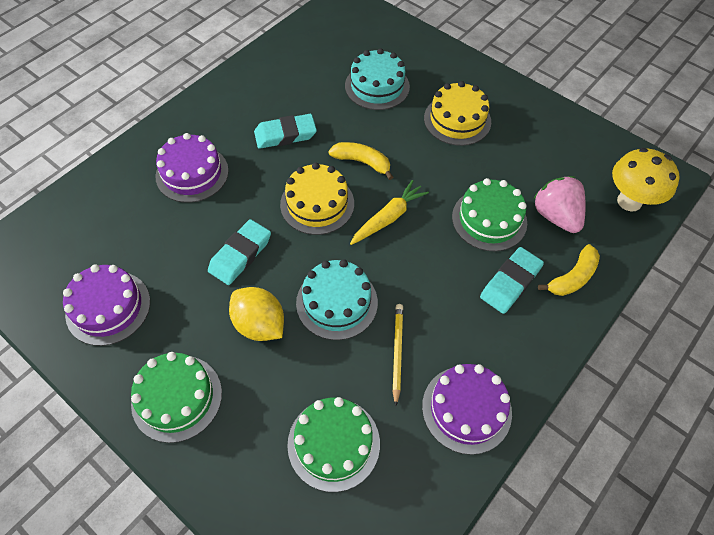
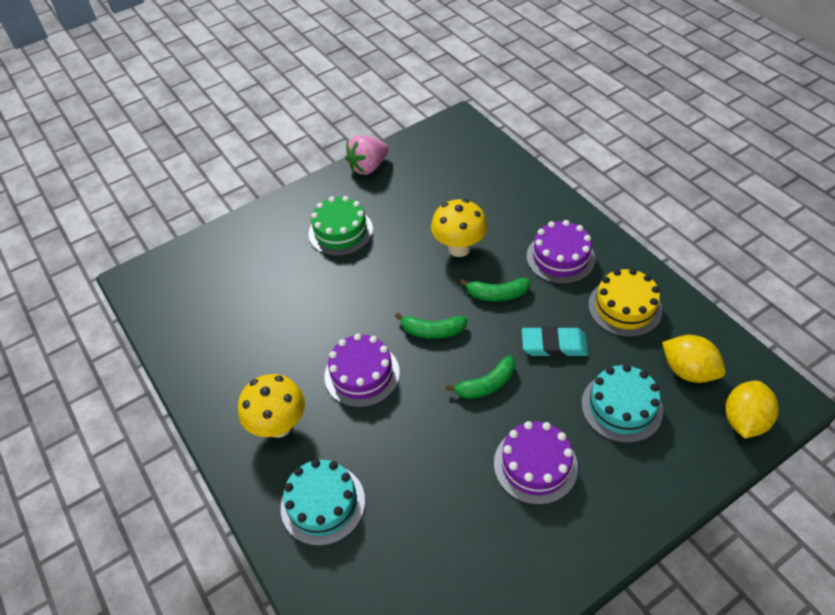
green banana: 0 -> 3
green cake: 3 -> 1
turquoise eraser: 3 -> 1
yellow banana: 2 -> 0
yellow cake: 2 -> 1
yellow carrot: 1 -> 0
yellow lemon: 1 -> 2
yellow mushroom: 1 -> 2
yellow pencil: 1 -> 0

